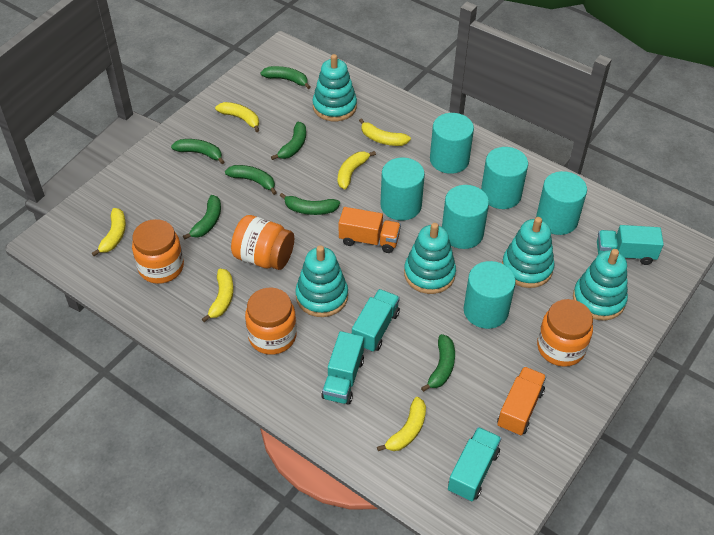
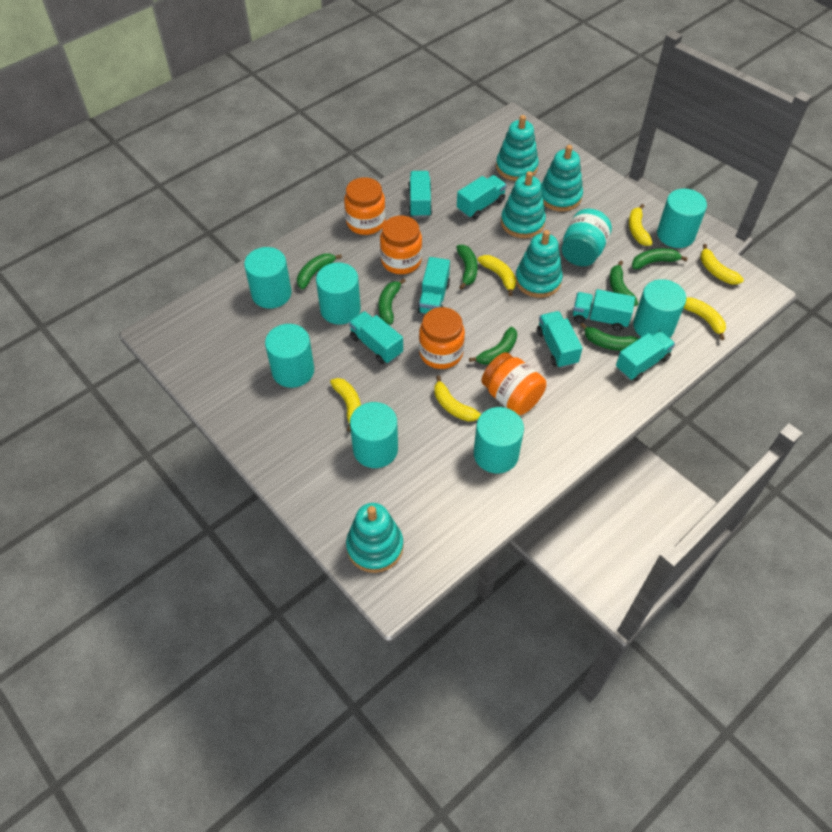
orange truck: 2 -> 0
turquoise cylinder: 6 -> 7
turquoise jar: 0 -> 1
turquoise truck: 4 -> 7

